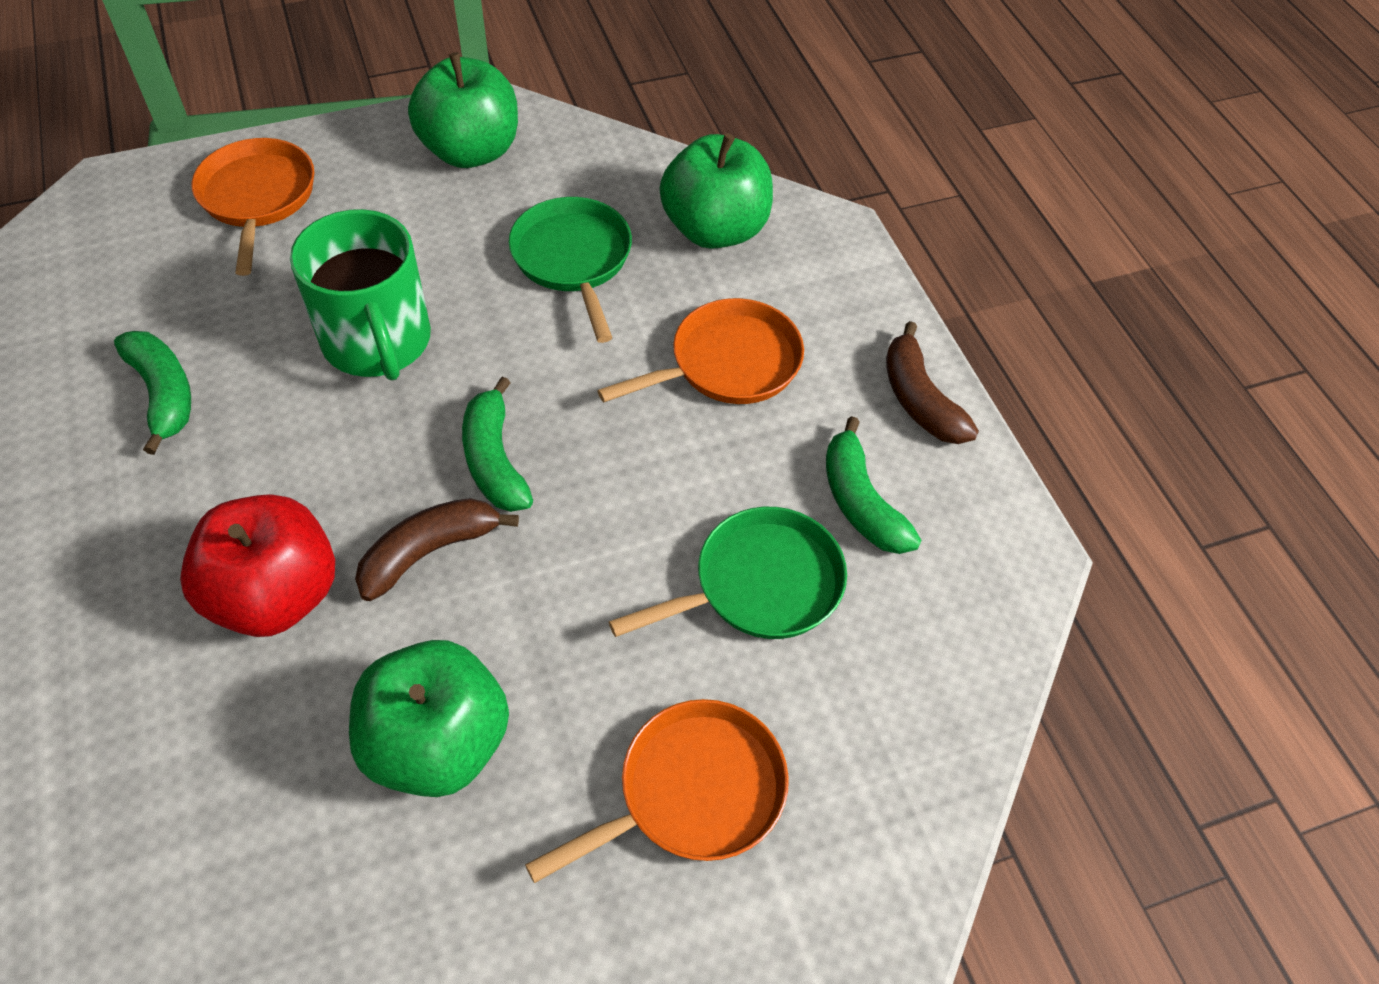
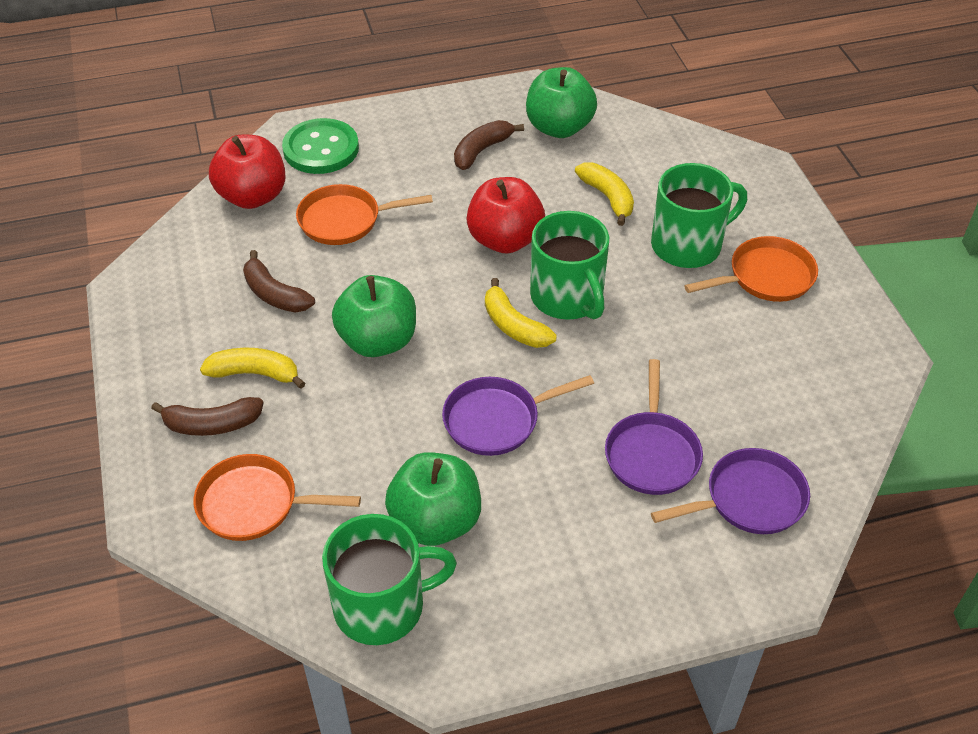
brown banana: 2 -> 3
green banana: 3 -> 0
green button: 0 -> 1
green mug: 1 -> 3
green pan: 2 -> 0
purple pan: 0 -> 3
red apple: 1 -> 2
yellow banana: 0 -> 3

